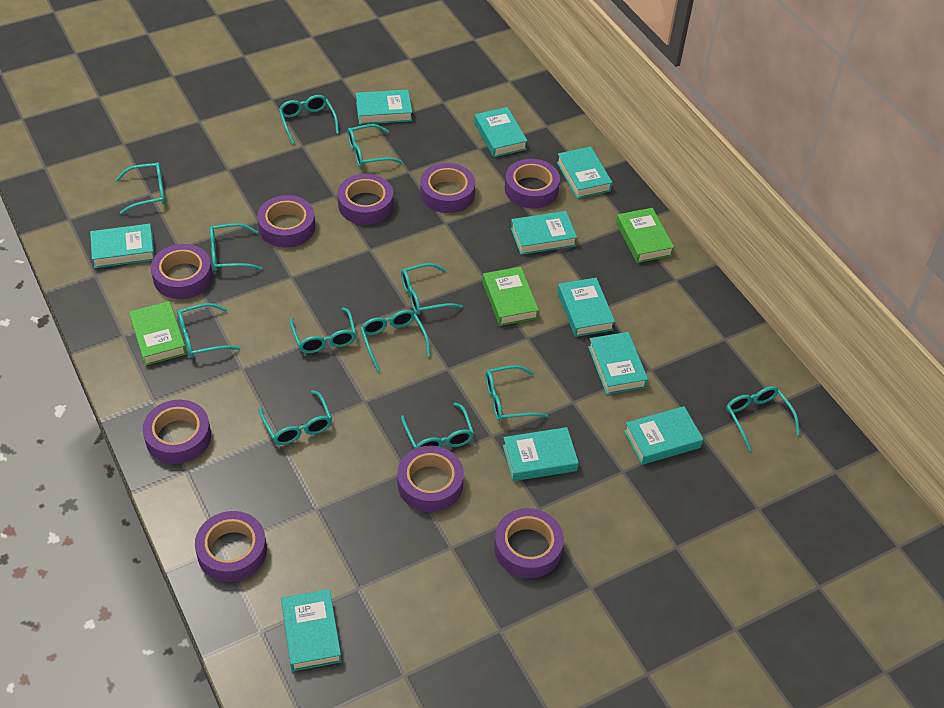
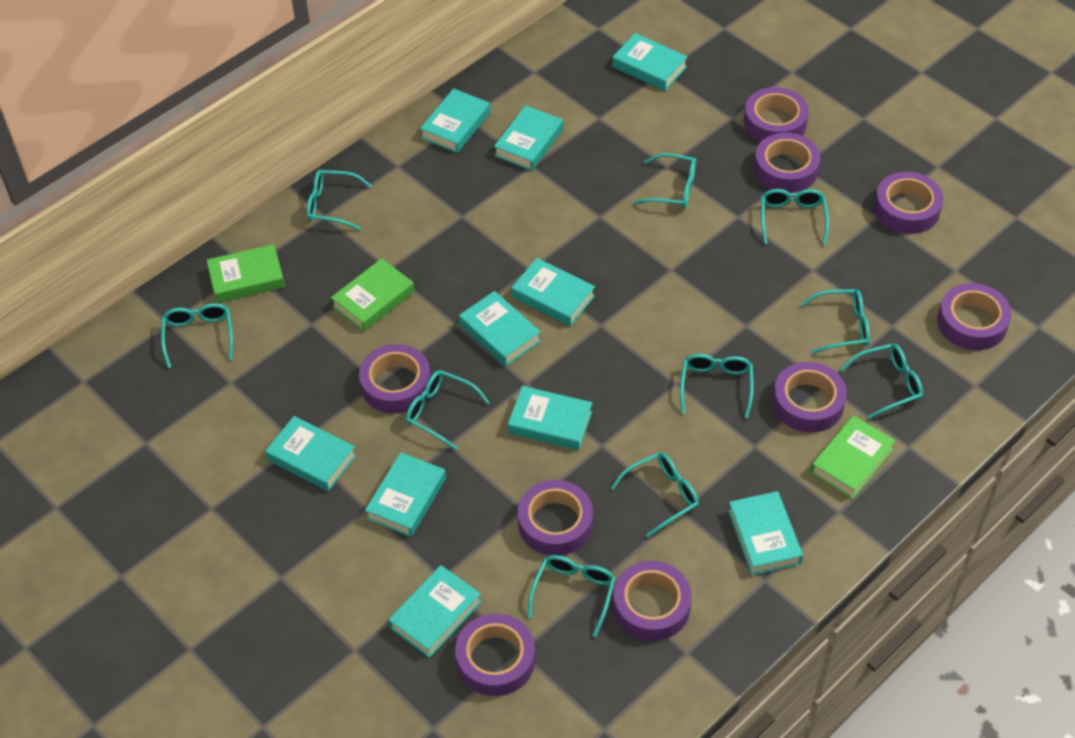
turquoise glasses: 12 -> 10

